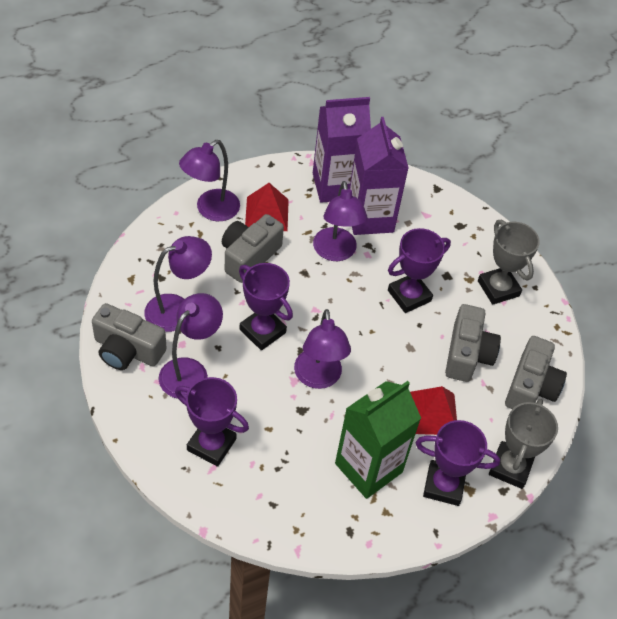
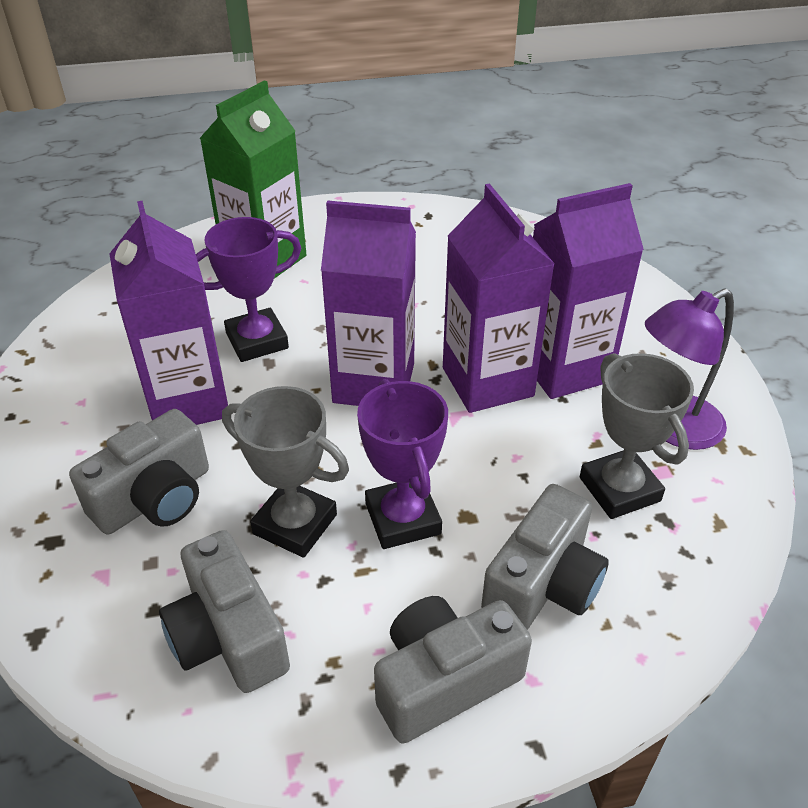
purple carton: 2 -> 4
purple lamp: 5 -> 1
purple trophy: 4 -> 2
red pyramid: 2 -> 0

